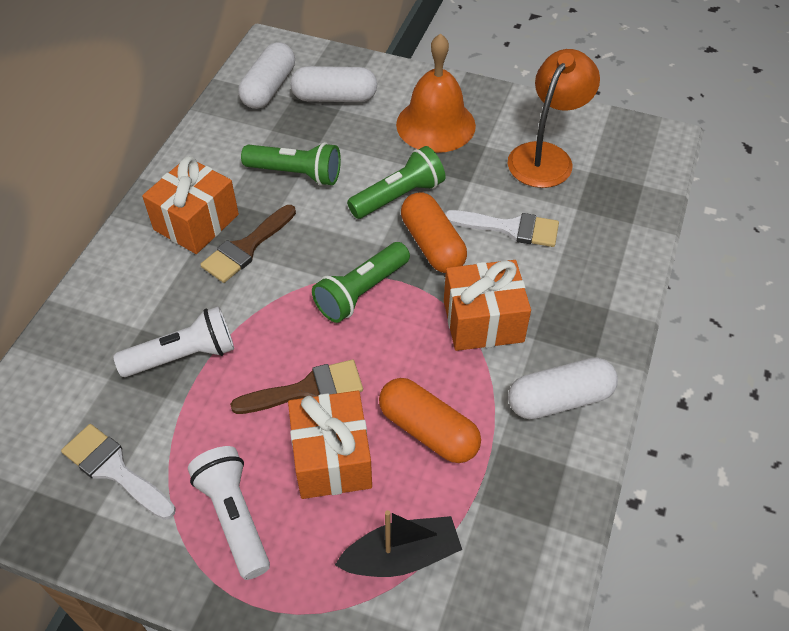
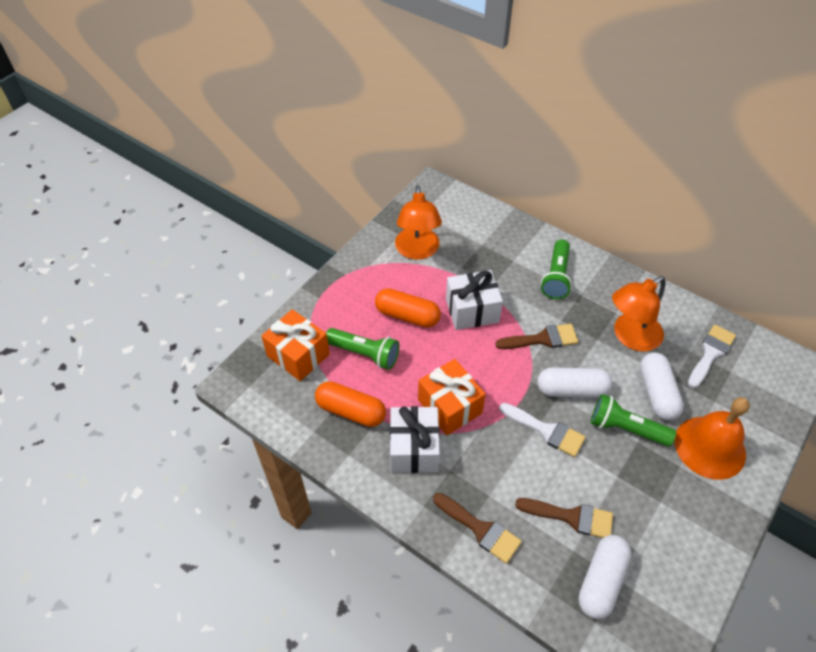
black boat: 1 -> 0
brown brush: 2 -> 3
orange gift: 3 -> 2
orange lamp: 1 -> 2
white flashlight: 2 -> 0
white gift: 0 -> 2

